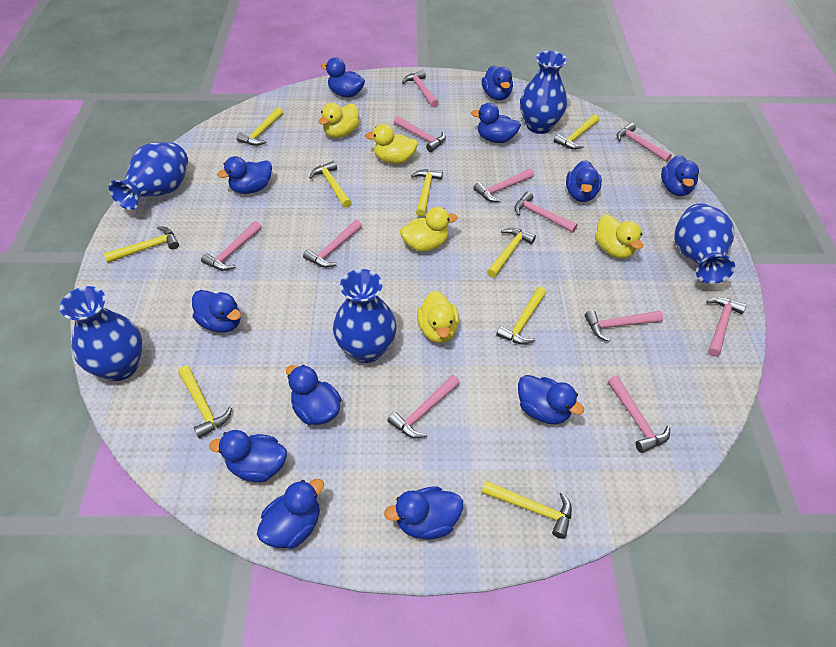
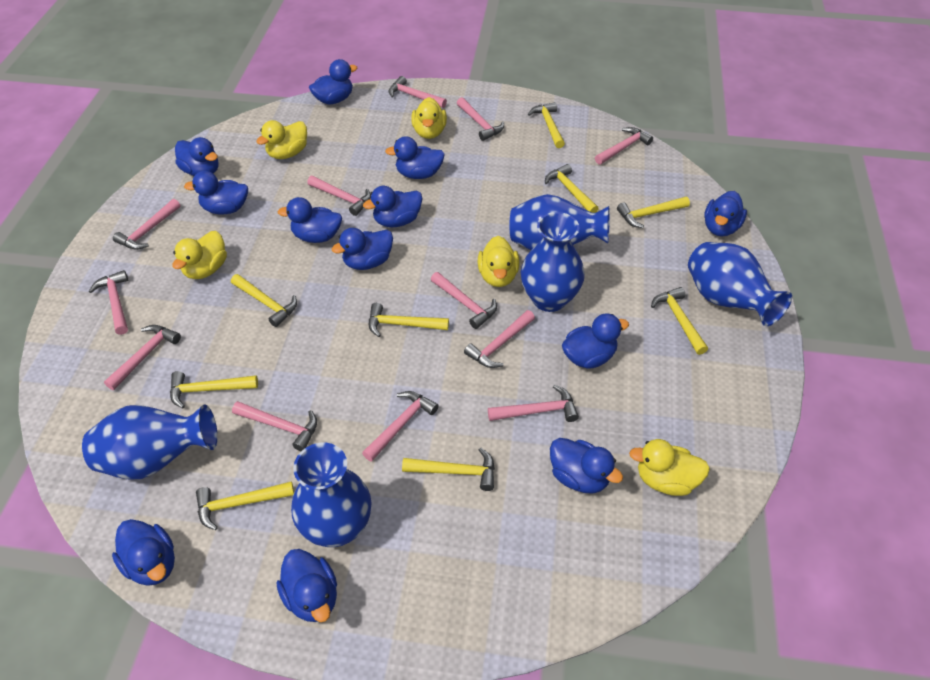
pink hammer: 11 -> 12

